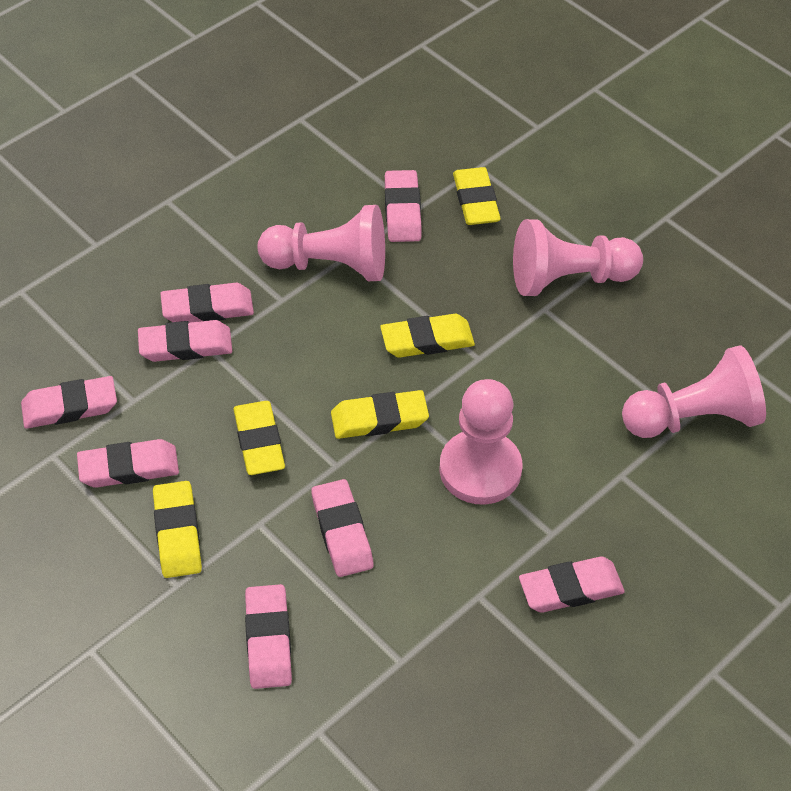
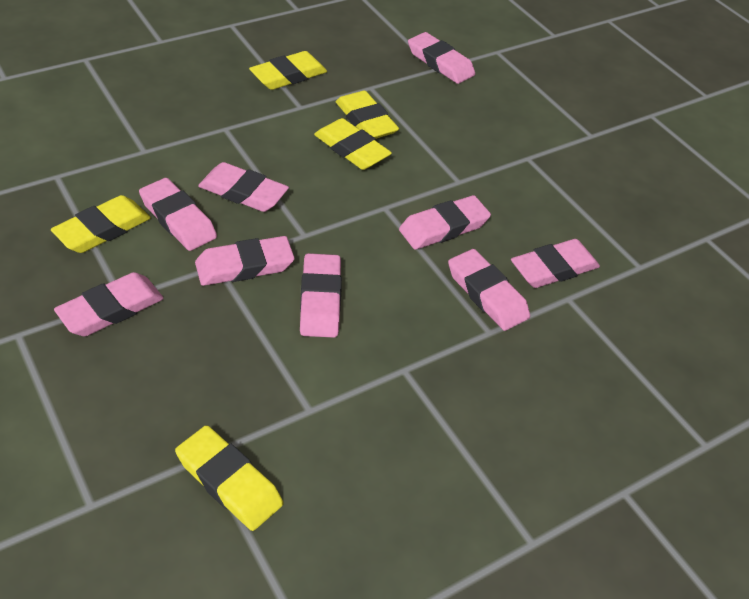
pink eraser: 8 -> 9
pink pawn: 4 -> 0

